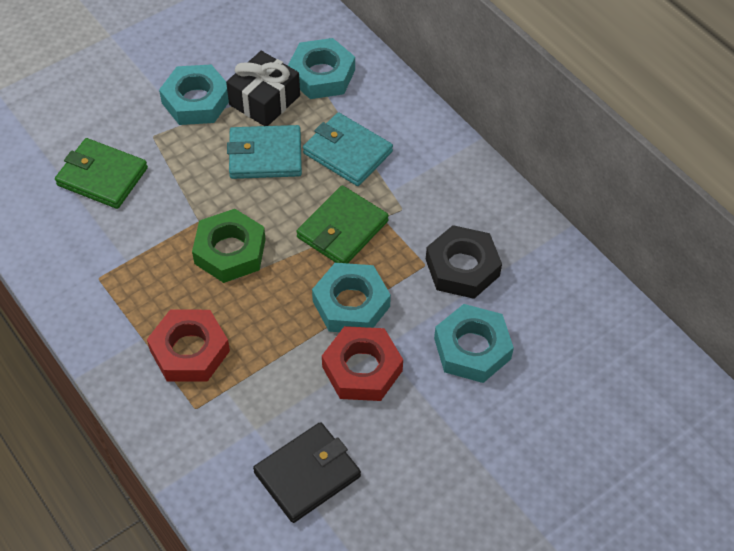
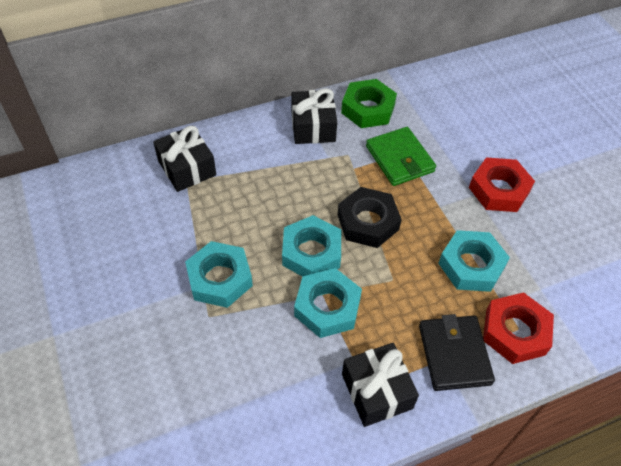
black gift: 1 -> 3
green wallet: 2 -> 1
turquoise wallet: 2 -> 0

